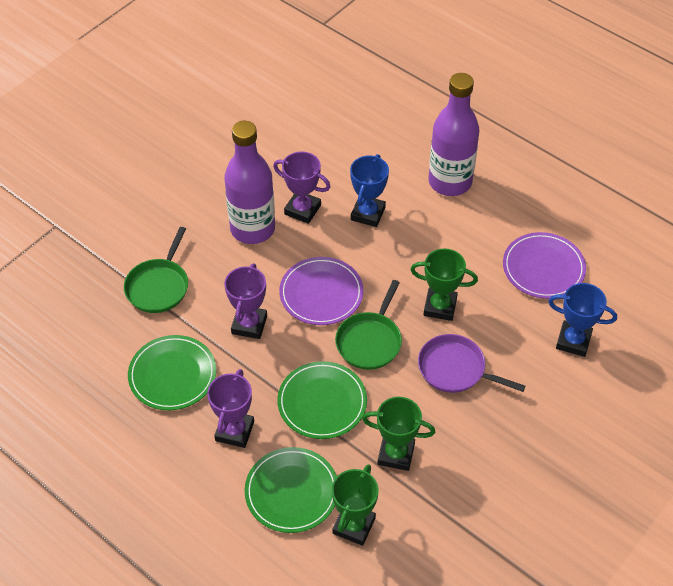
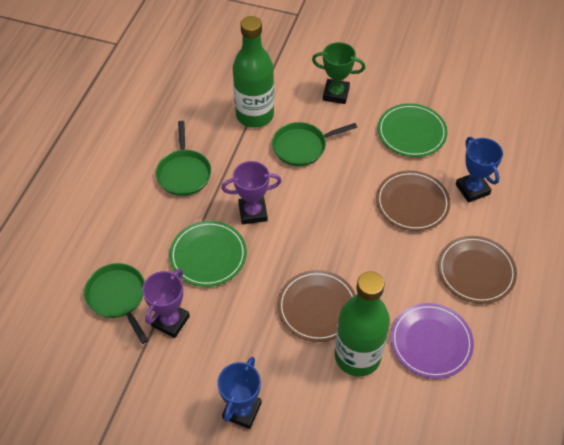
brown plate: 0 -> 3
green bottle: 0 -> 2
green pan: 2 -> 3
green plate: 3 -> 2
green trophy: 3 -> 1
purple bottle: 2 -> 0
purple pan: 1 -> 0
purple plate: 2 -> 1
purple trophy: 3 -> 2

